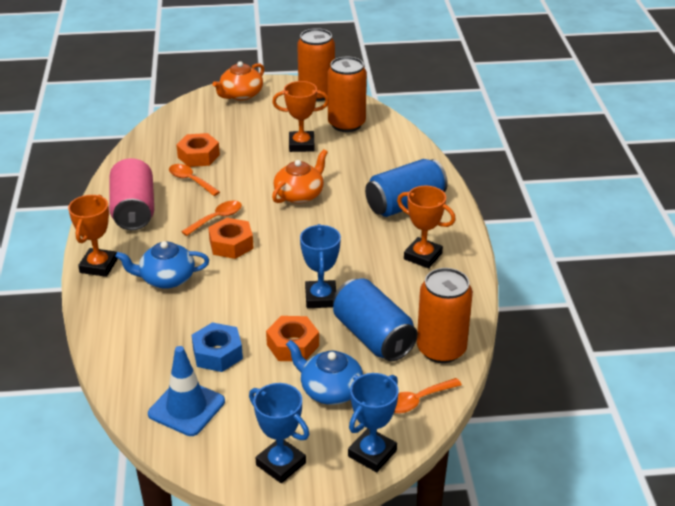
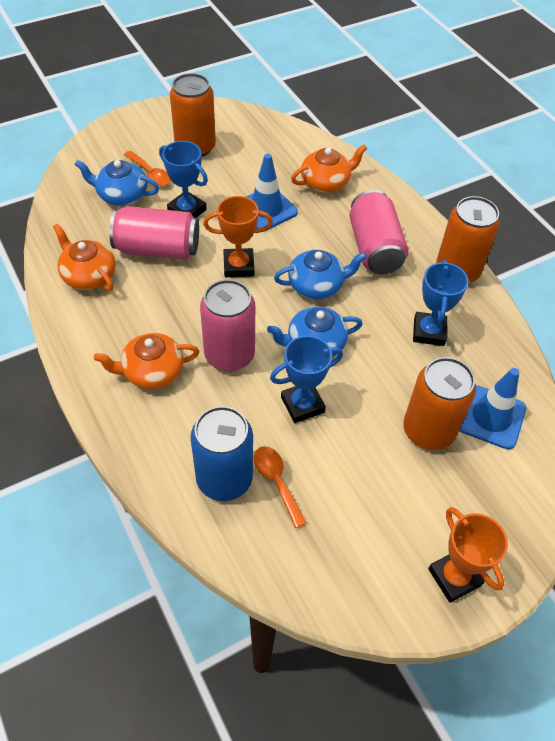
blue can: 2 -> 1
blue nut: 1 -> 0
blue teapot: 2 -> 3
blue traffic cone: 1 -> 2
orange nut: 3 -> 0
orange spoon: 3 -> 2
orange teapot: 2 -> 3
orange trophy: 3 -> 2
pink can: 1 -> 3

